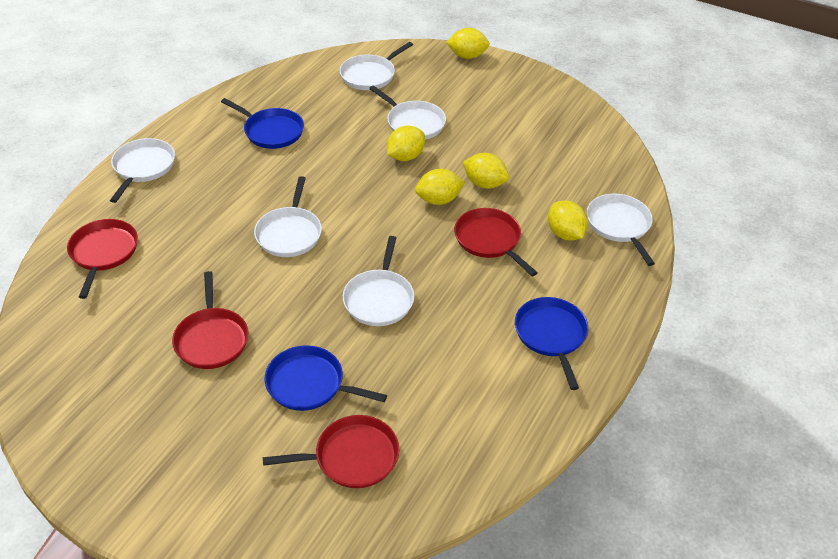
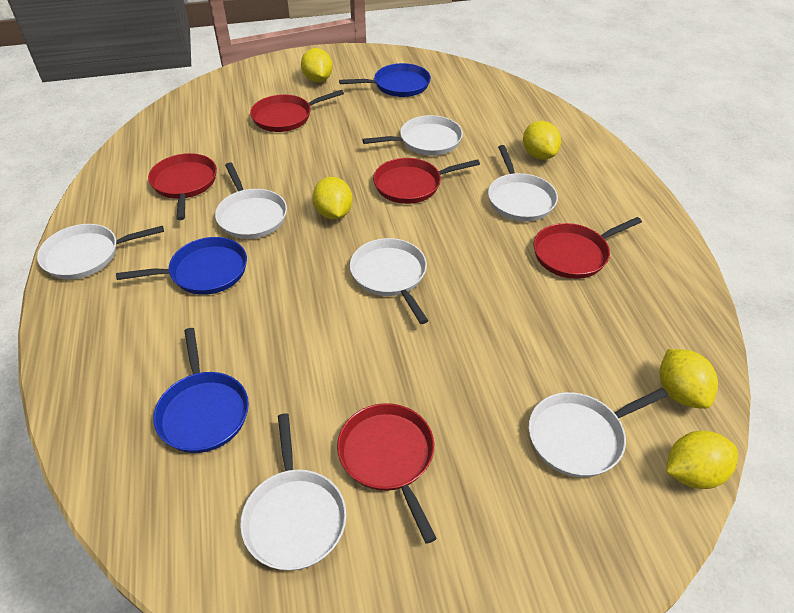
red pan: 4 -> 5
white pan: 6 -> 7

